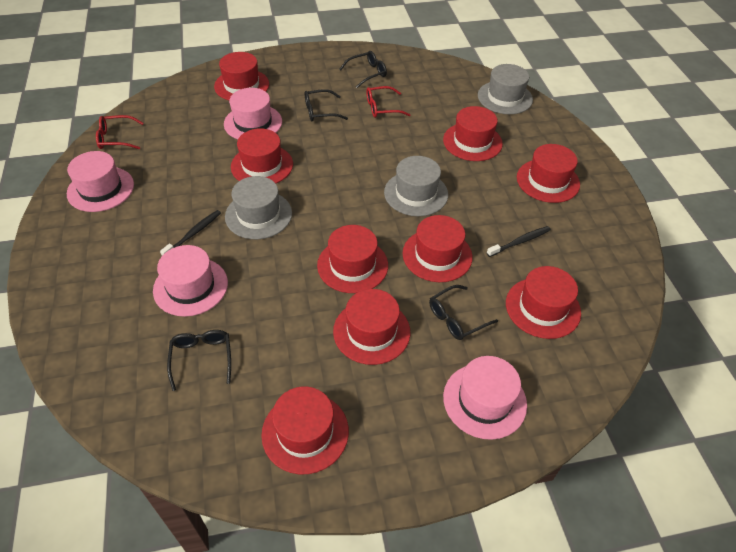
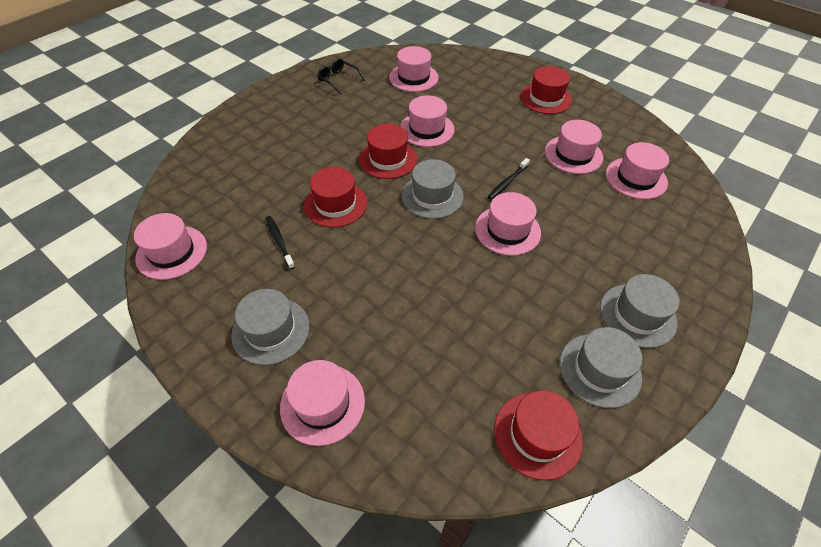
black glasses: 4 -> 1
grey hat: 3 -> 4
pink hat: 4 -> 7
red glasses: 2 -> 0
red hat: 9 -> 4

